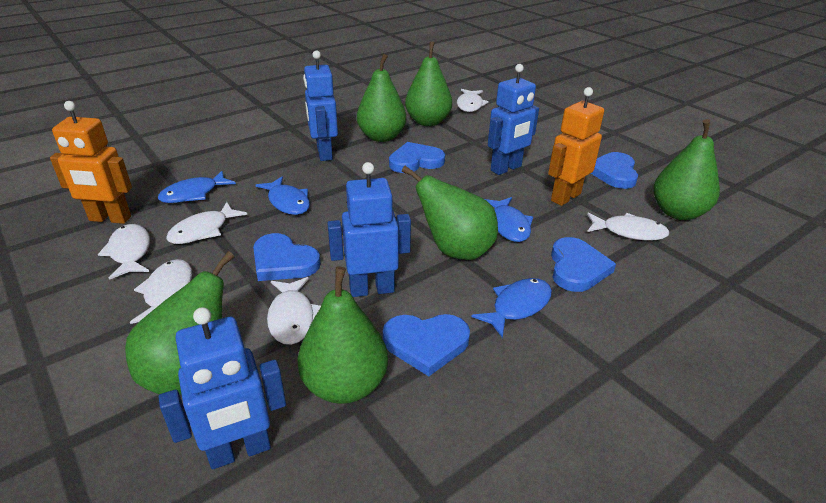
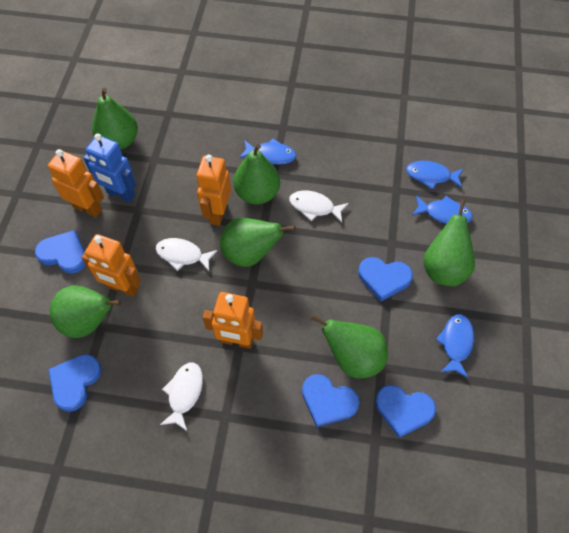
blue robot: 4 -> 1
orange robot: 2 -> 4
white fish: 6 -> 3

